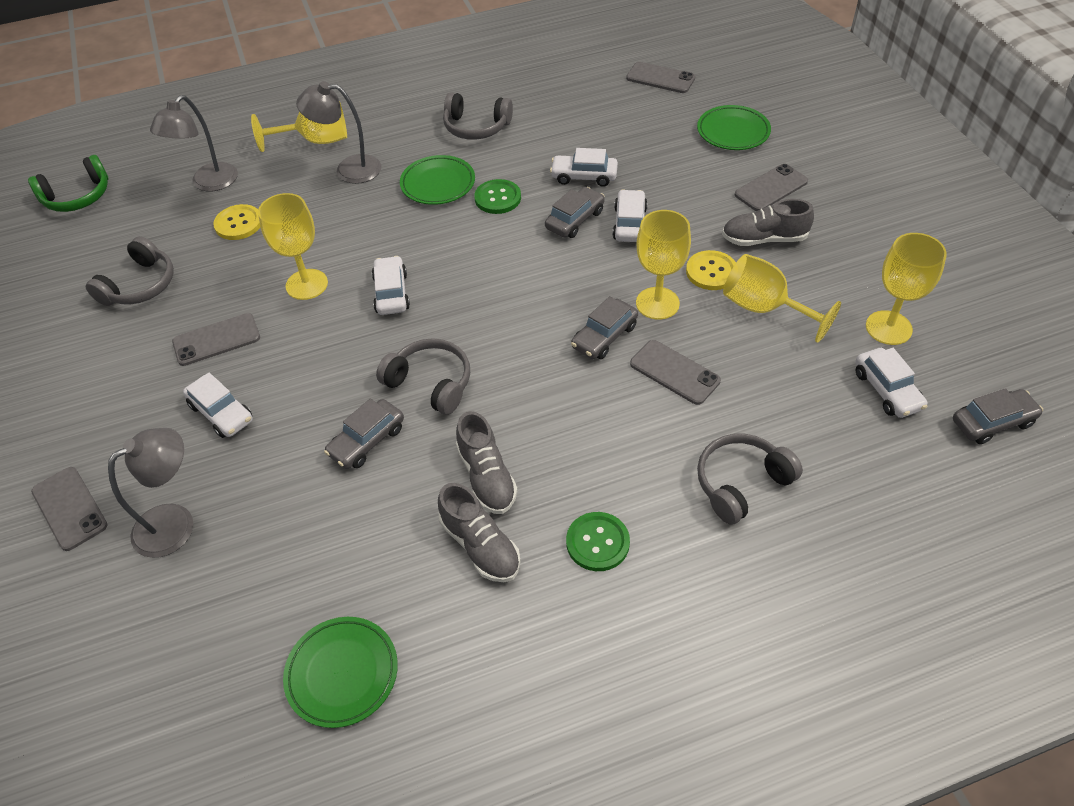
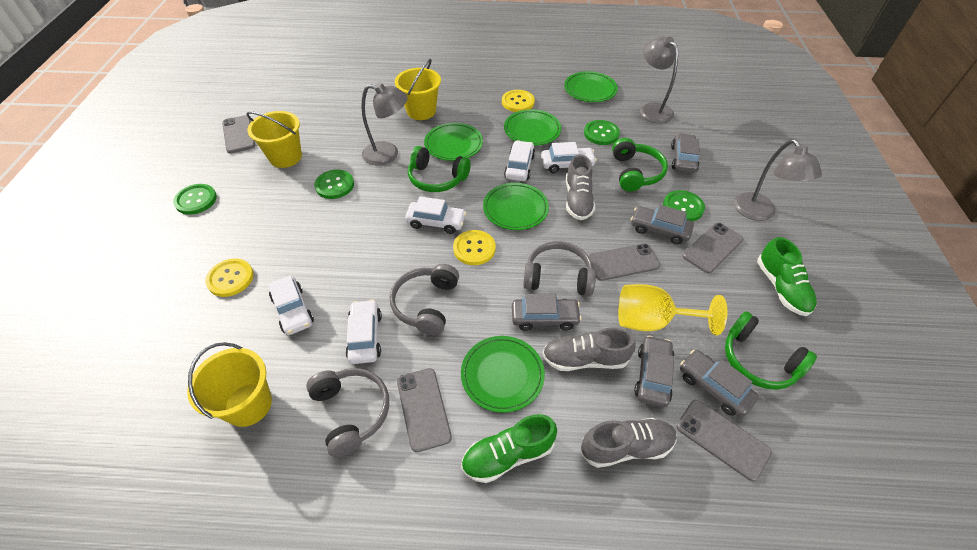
green button: 2 -> 4
green headphones: 1 -> 3
green plate: 3 -> 5
green shoe: 0 -> 2
grey car: 4 -> 5
grey headphones: 4 -> 3
yellow bucket: 0 -> 3
yellow button: 2 -> 3
yellow goblet: 5 -> 1

